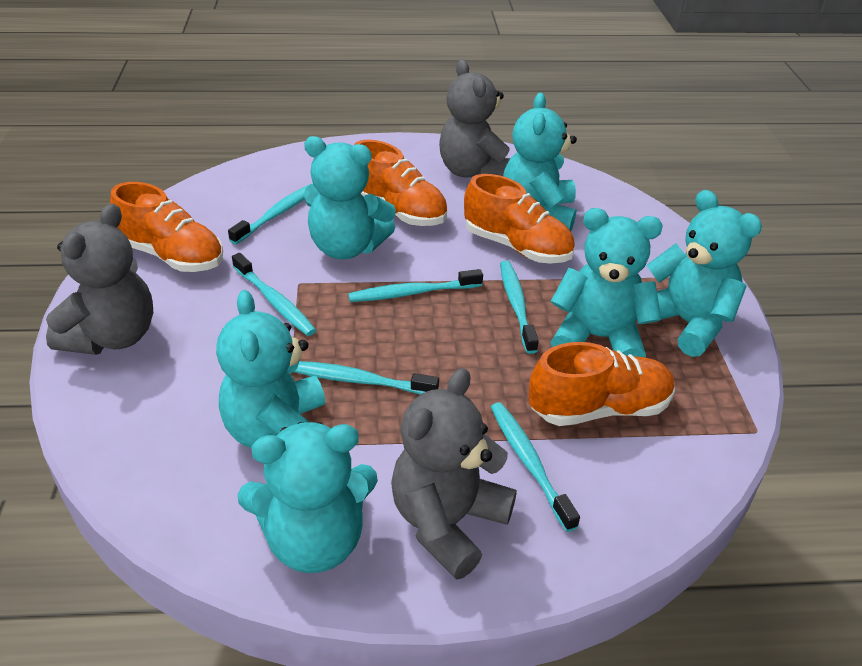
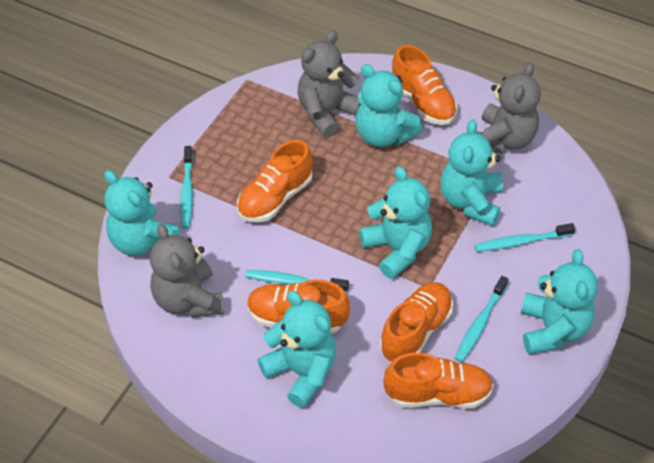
orange shoe: 4 -> 5
turquoise toothbrush: 6 -> 4

